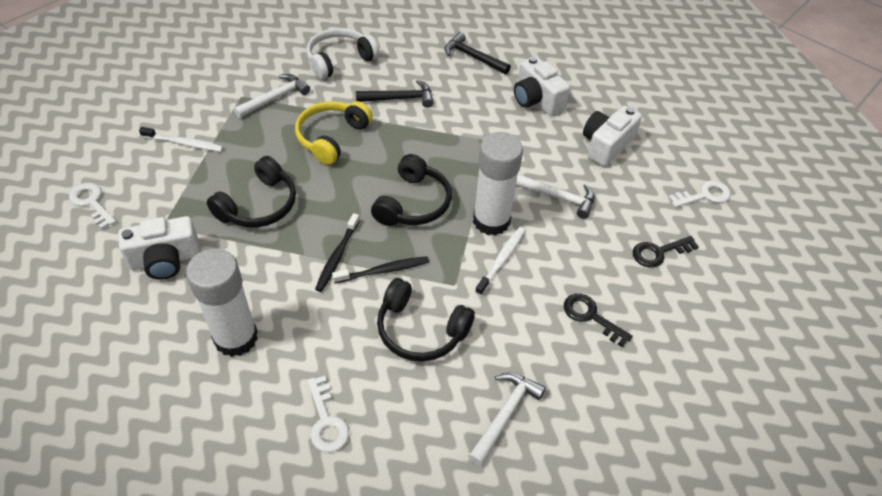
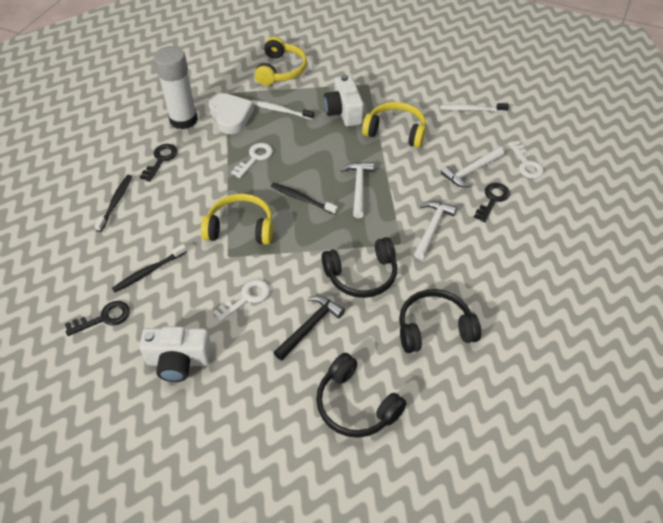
black hammer: 2 -> 1
black key: 2 -> 3
black toothbrush: 2 -> 3
white camera: 3 -> 2
white glue stick: 2 -> 1
white headphones: 1 -> 0
white heart: 0 -> 1
yellow headphones: 1 -> 3

